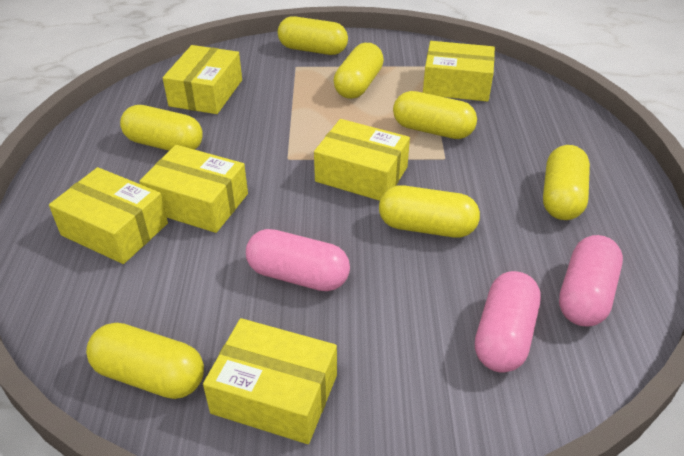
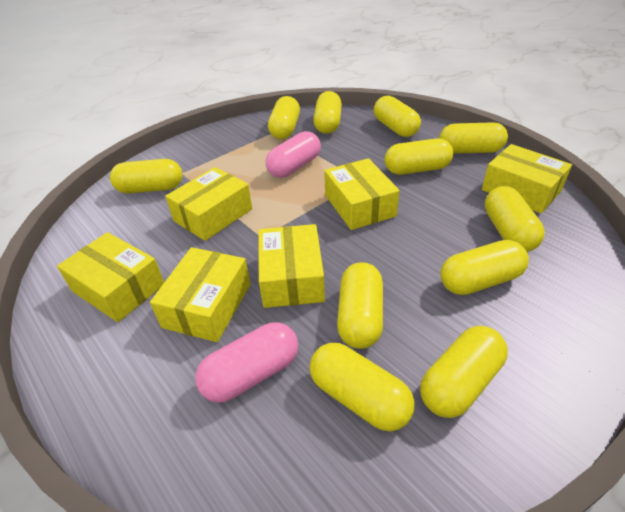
pink capsule: 3 -> 2
yellow capsule: 7 -> 11

